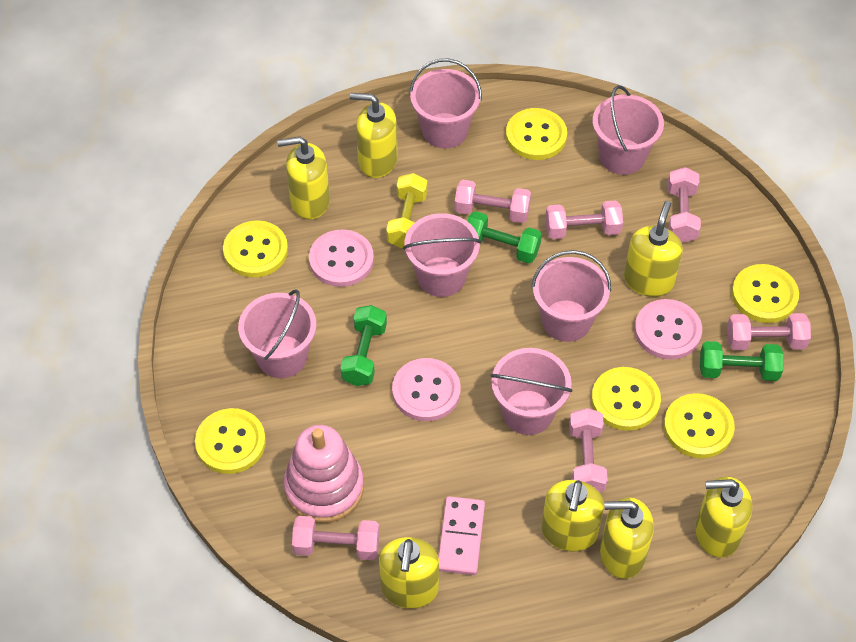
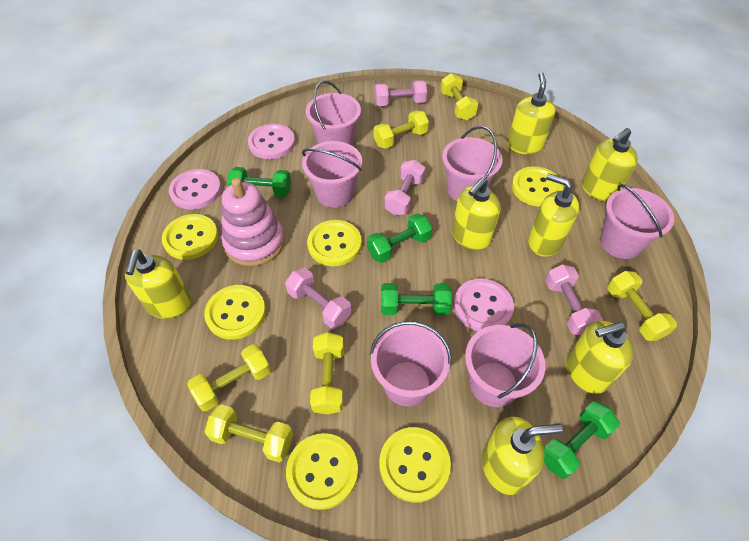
green dumbbell: 3 -> 4
pink domino: 1 -> 0
pink dumbbell: 6 -> 4
yellow dumbbell: 1 -> 6

